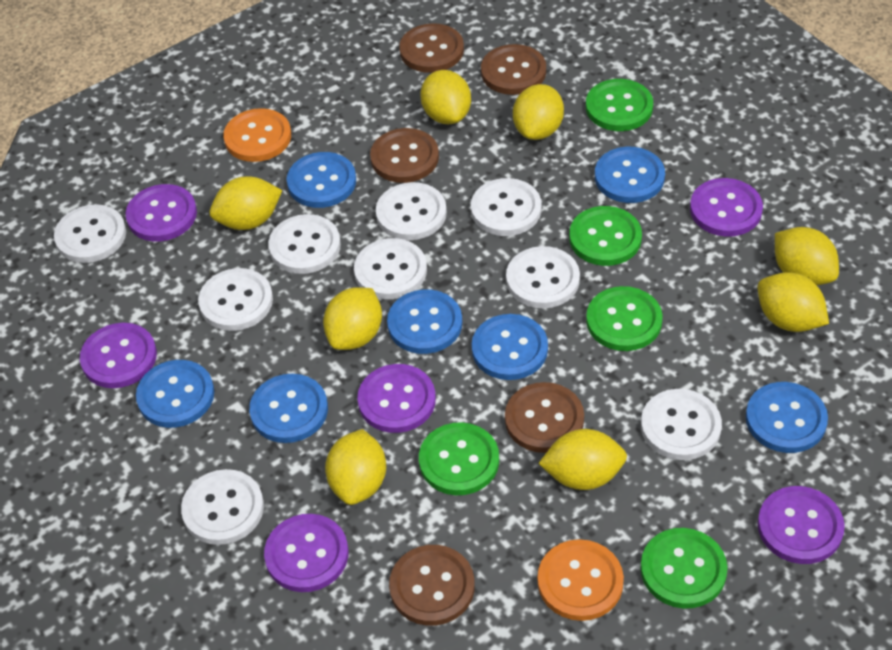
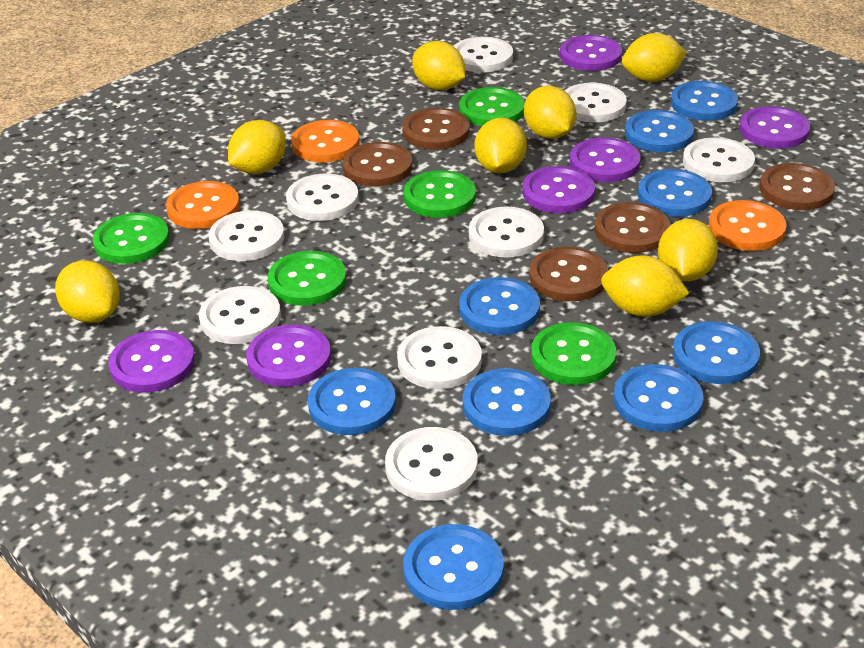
blue button: 7 -> 9
orange button: 2 -> 3

